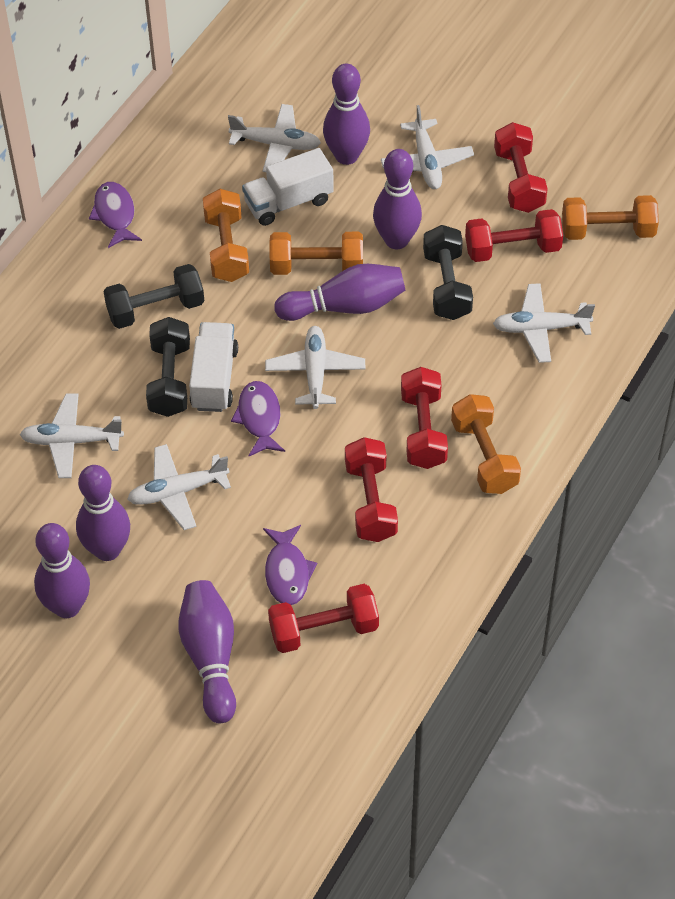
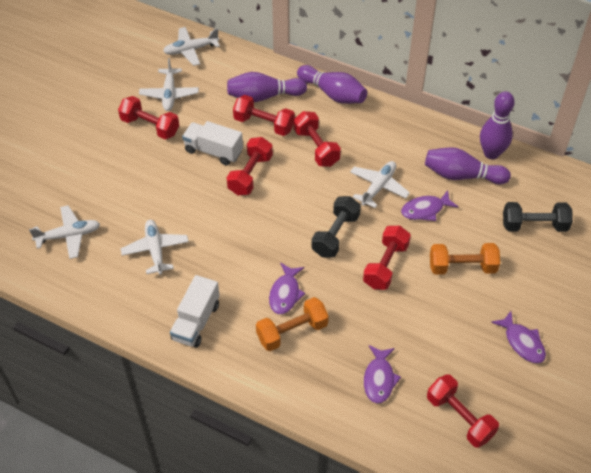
black dumbbell: 3 -> 2
orange dumbbell: 4 -> 2
purple bowling pin: 6 -> 4
purple fish: 3 -> 4
red dumbbell: 5 -> 6
white plane: 6 -> 5

